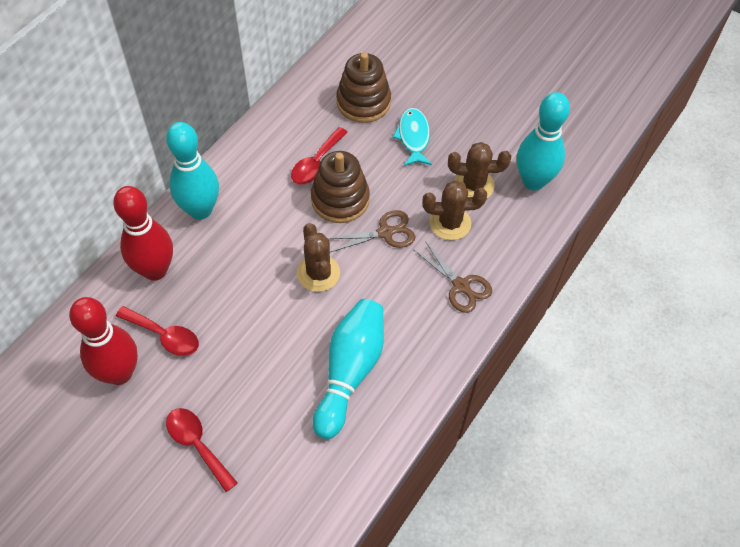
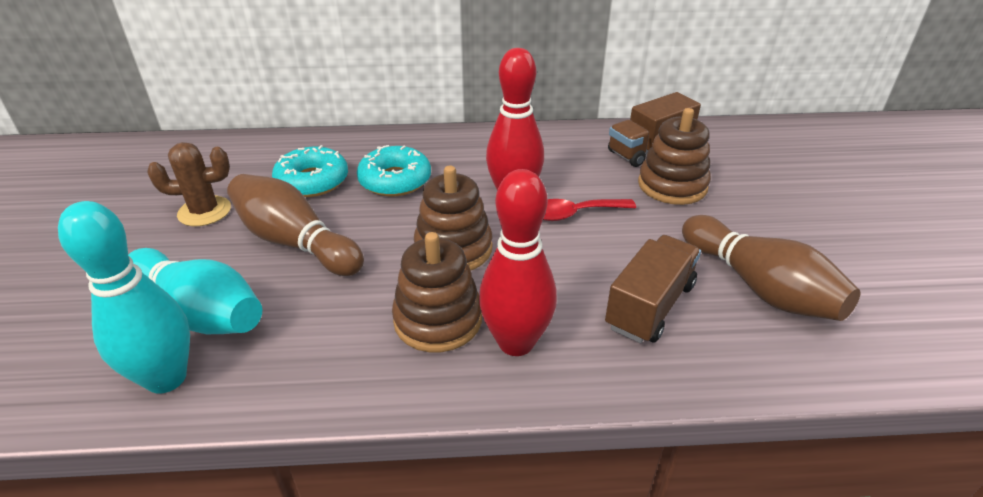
brown bowling pin: 0 -> 2
brown cactus: 3 -> 1
brown scissors: 2 -> 0
brown stacking toy: 2 -> 3
brown truck: 0 -> 2
red spoon: 3 -> 1
turquoise bowling pin: 3 -> 2
turquoise donut: 0 -> 2
turquoise fish: 1 -> 0

